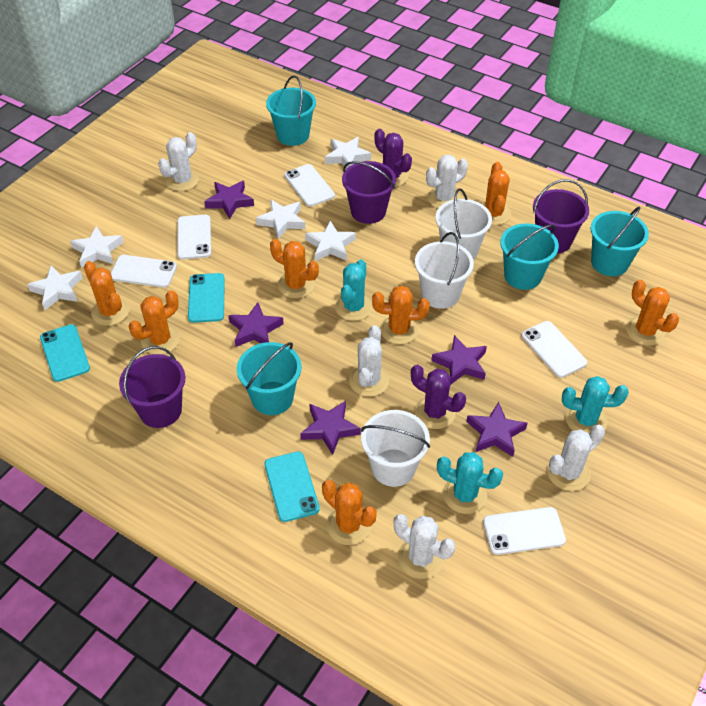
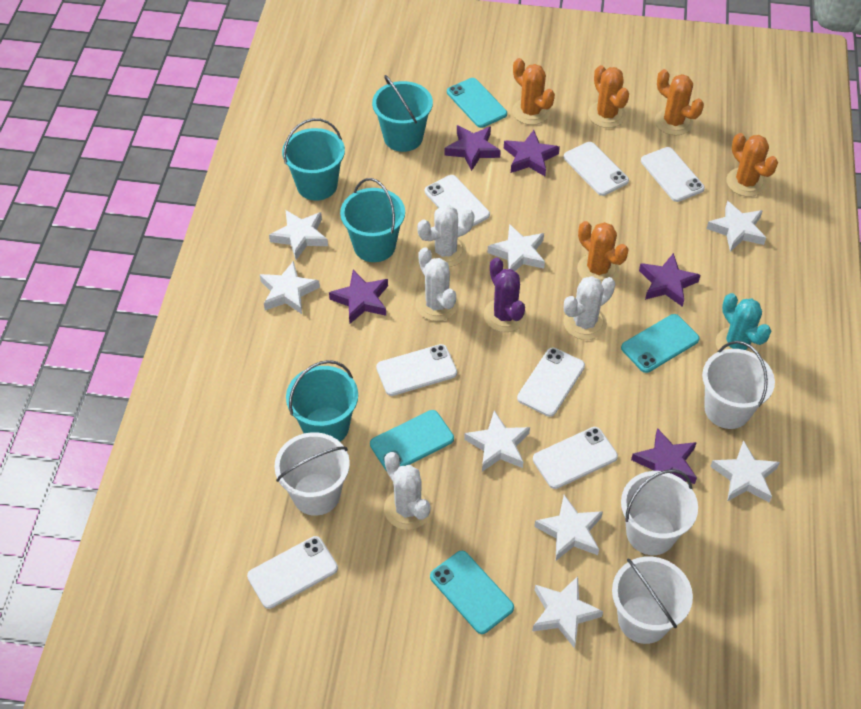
orange cactus: 7 -> 5
purple bucket: 3 -> 0
purple cactus: 2 -> 1
turquoise cactus: 3 -> 1
turquoise phone: 3 -> 4
white bucket: 3 -> 4
white cactus: 5 -> 4
white phone: 5 -> 7
white star: 5 -> 8

